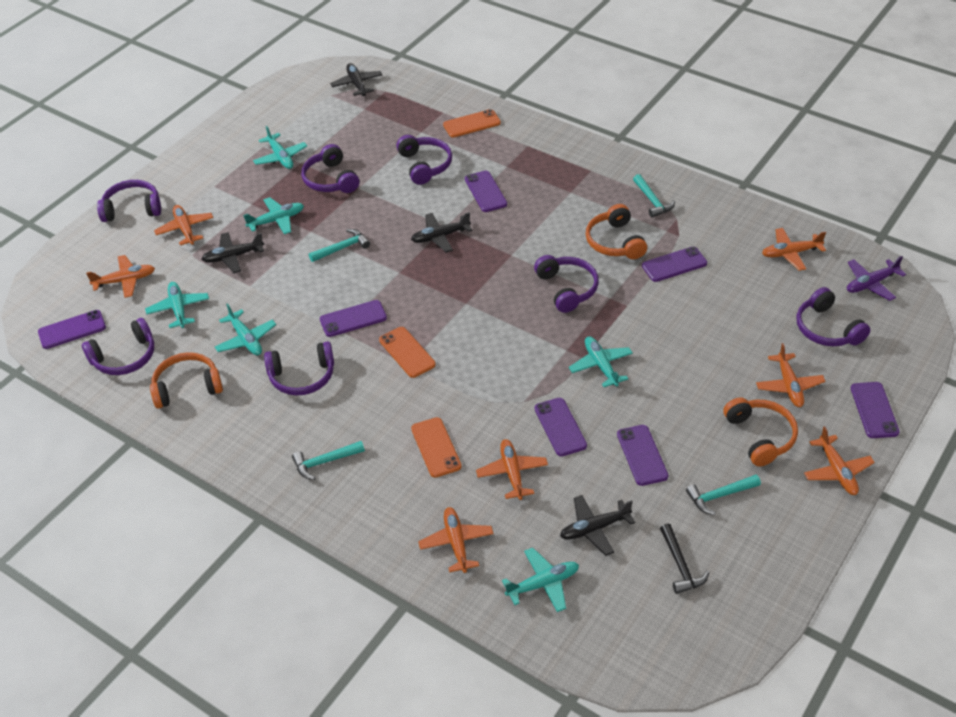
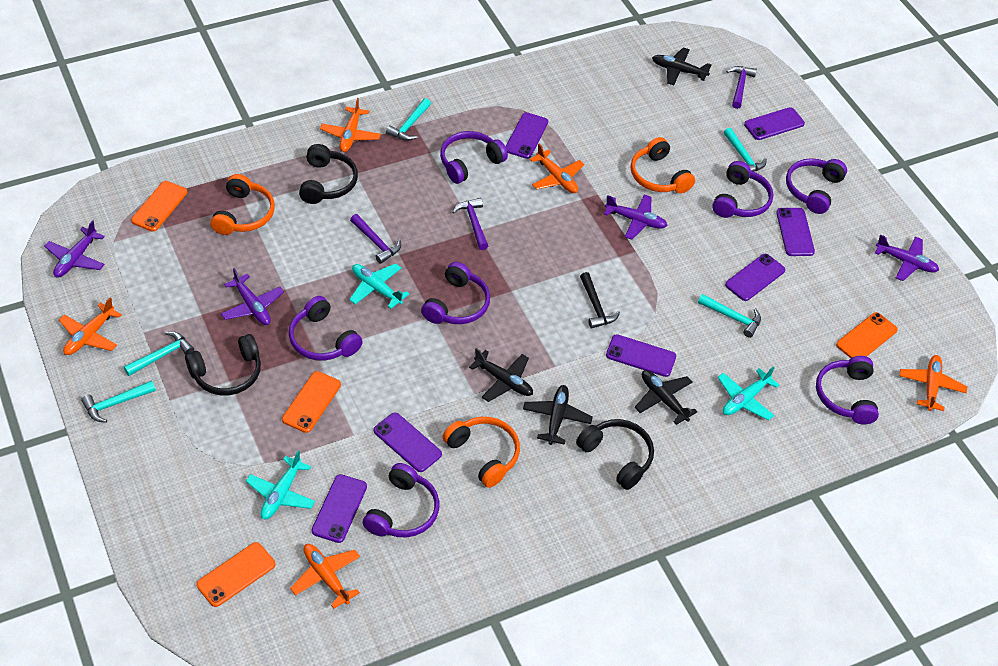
black headphones: 0 -> 3
orange phone: 3 -> 4
orange plane: 7 -> 5
purple hammer: 0 -> 3
purple plane: 1 -> 4
turquoise hammer: 4 -> 5
turquoise plane: 6 -> 3

